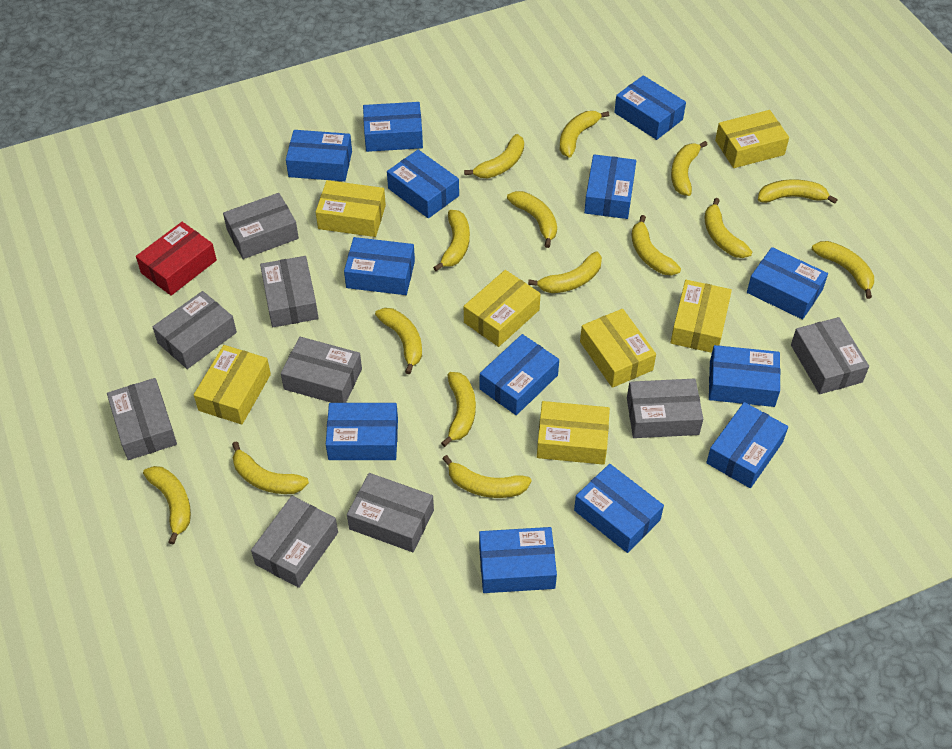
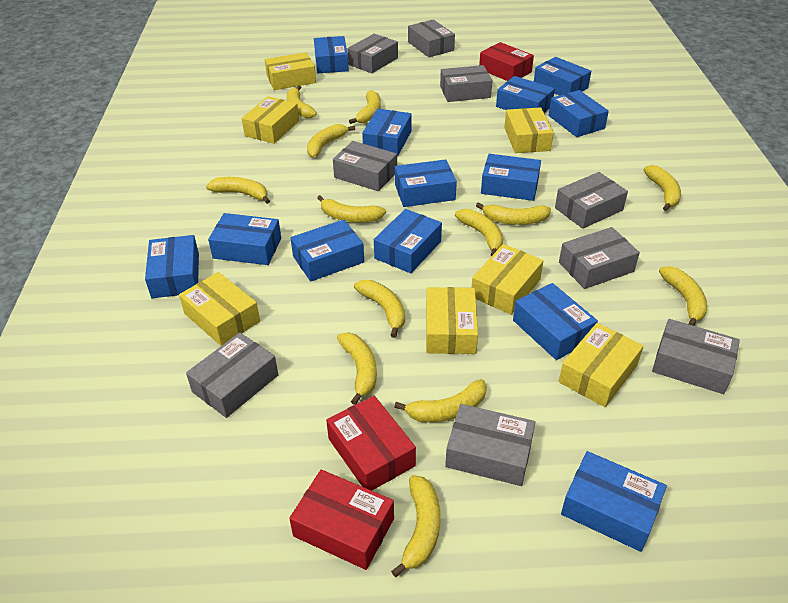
red box: 1 -> 3
yellow banana: 15 -> 13

